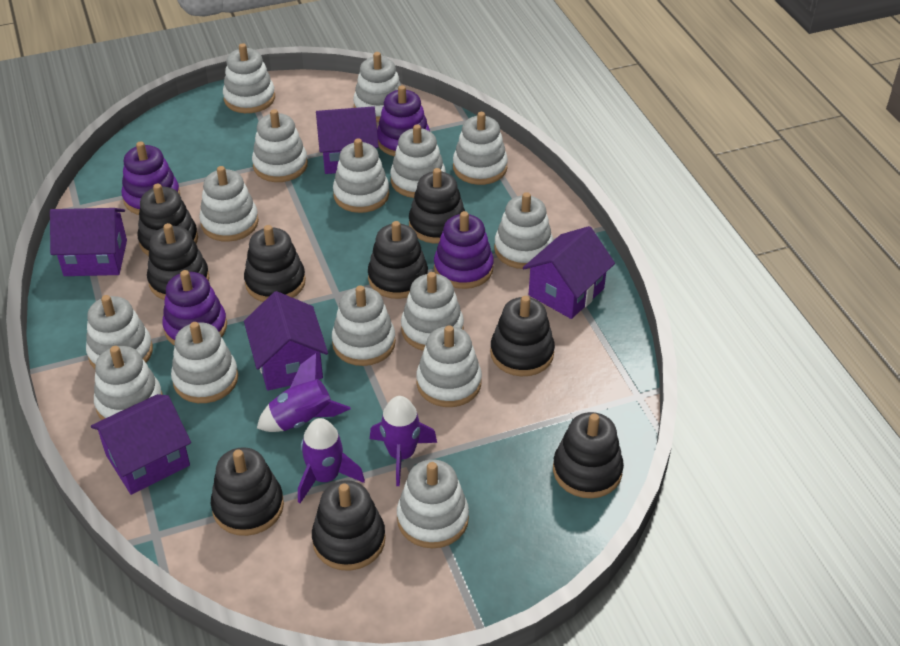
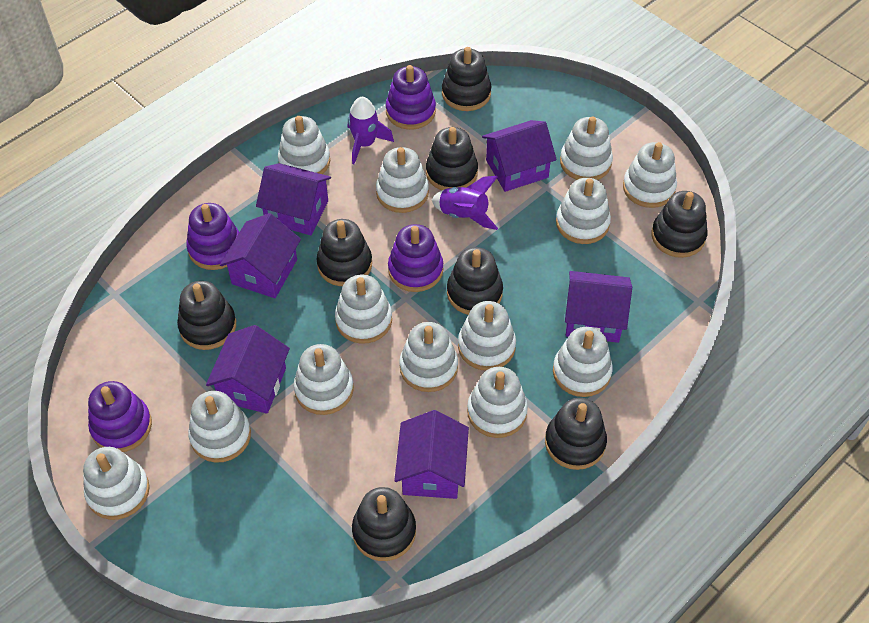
black stacking toy: 9 -> 8
purple house: 5 -> 6
purple rocket: 3 -> 2
white stacking toy: 15 -> 13

